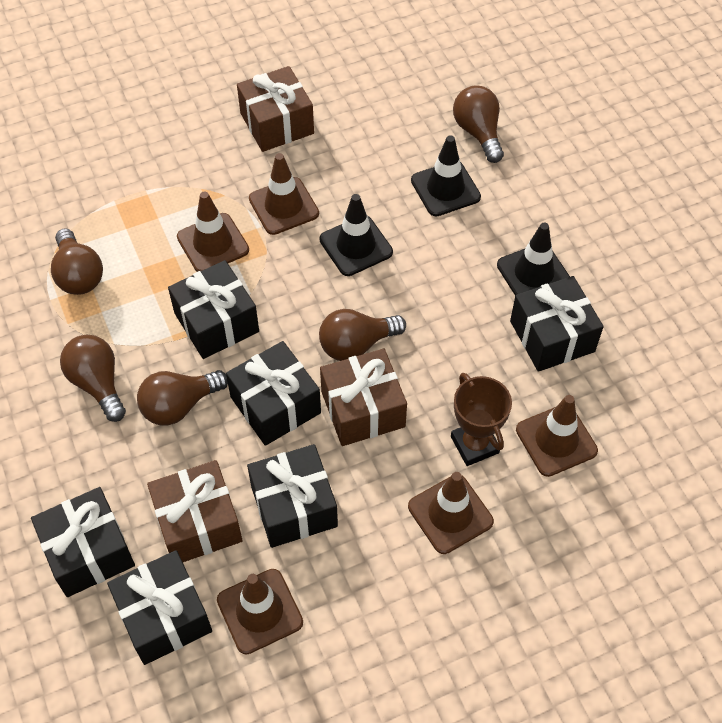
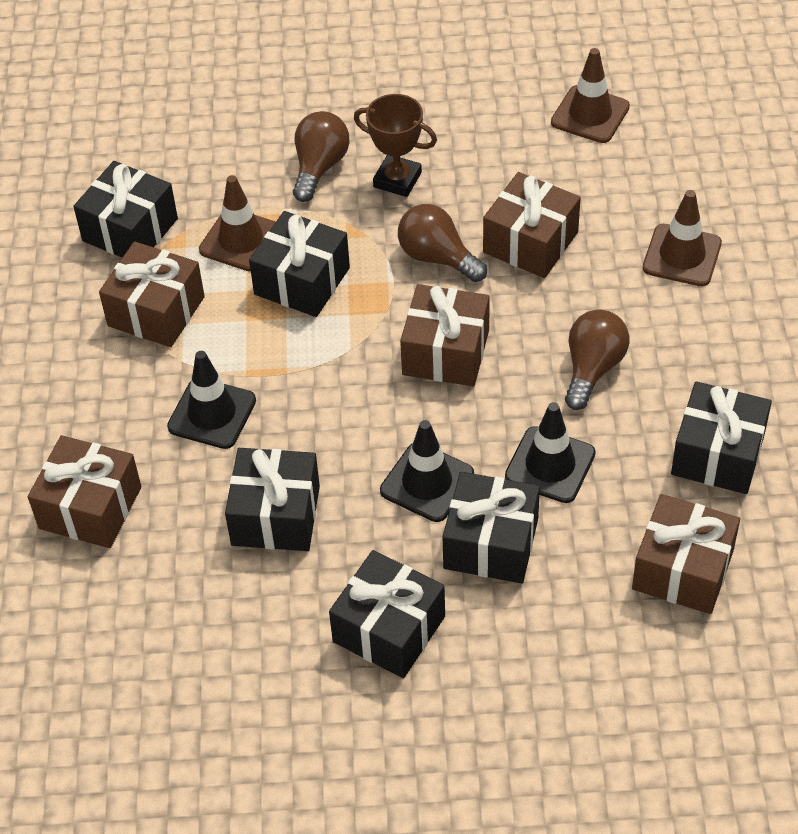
brown gift: 3 -> 5
brown light bulb: 5 -> 3
brown traffic cone: 5 -> 3

